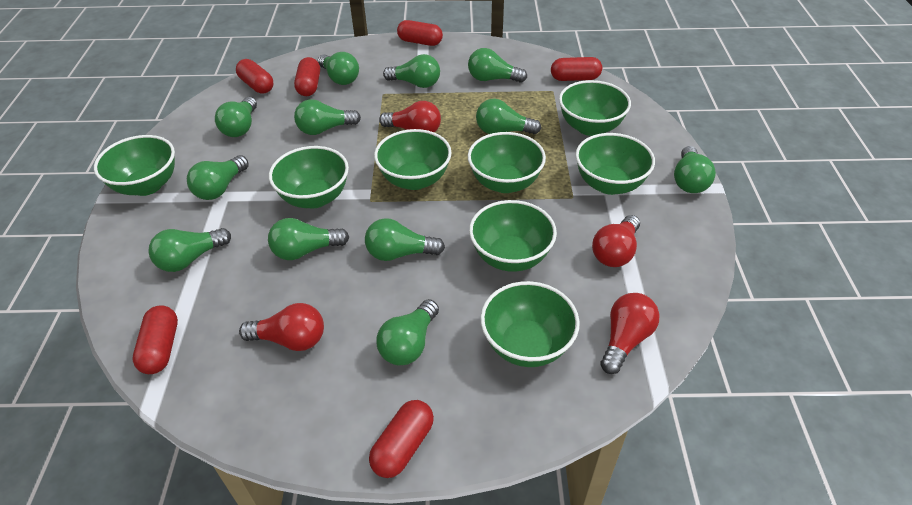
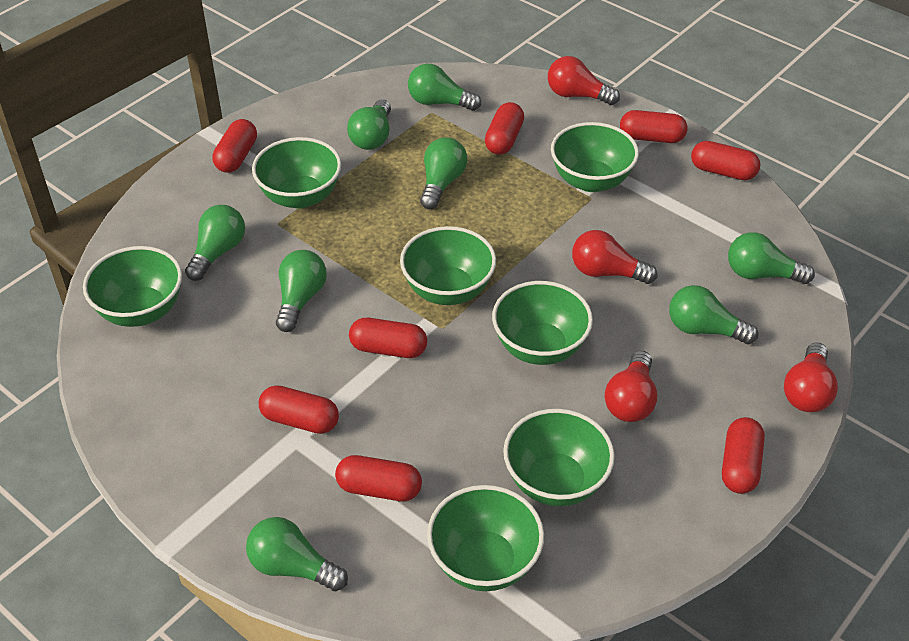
green bowl: 8 -> 7
green light bulb: 12 -> 8
red capsule: 6 -> 8

